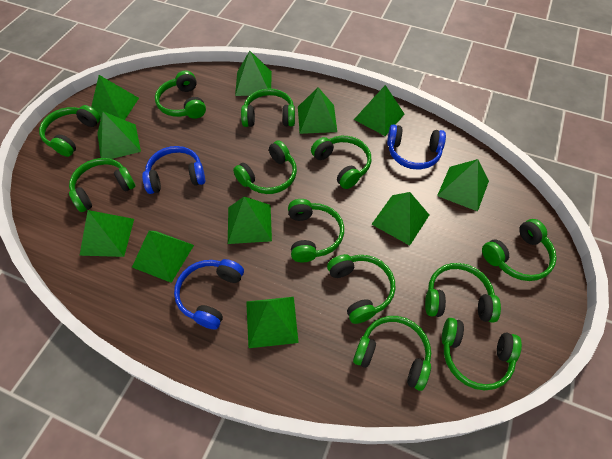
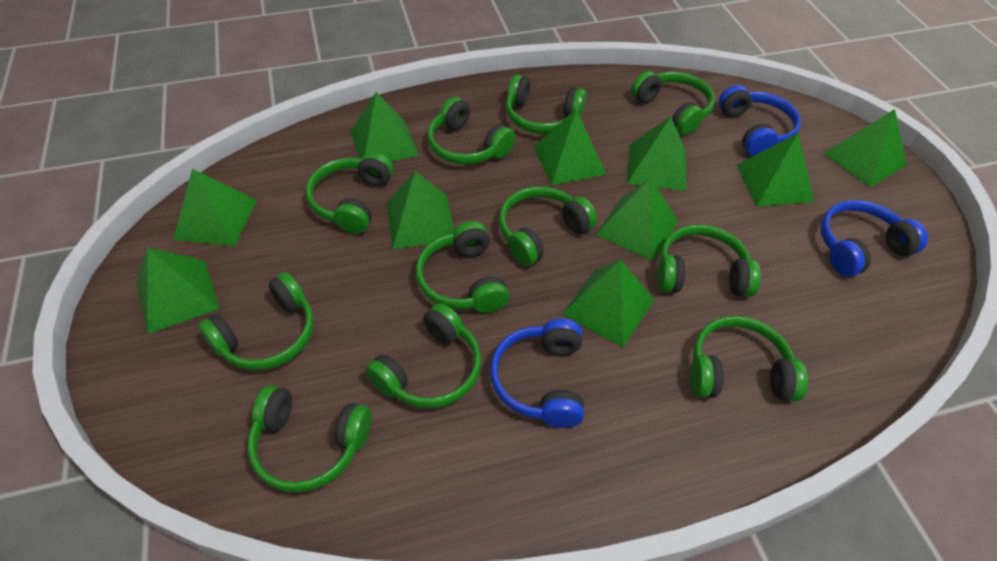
green headphones: 12 -> 11
green pyramid: 11 -> 10

